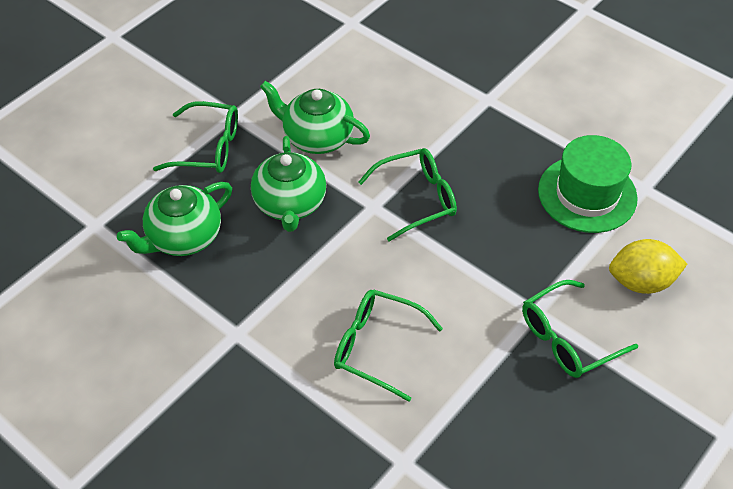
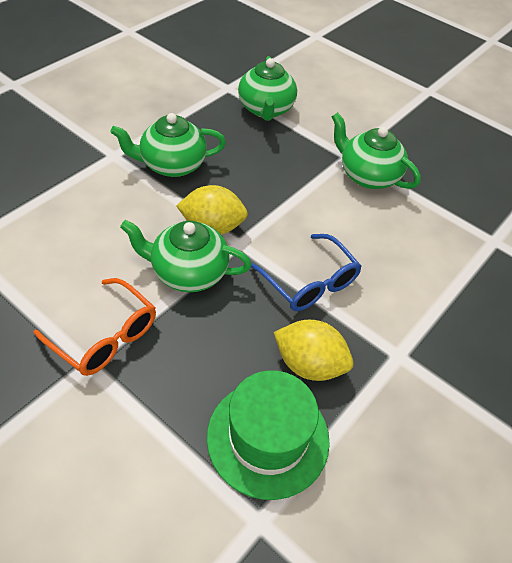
blue glasses: 0 -> 1
green glasses: 4 -> 0
green teapot: 3 -> 4
orange glasses: 0 -> 1
yellow lemon: 1 -> 2

